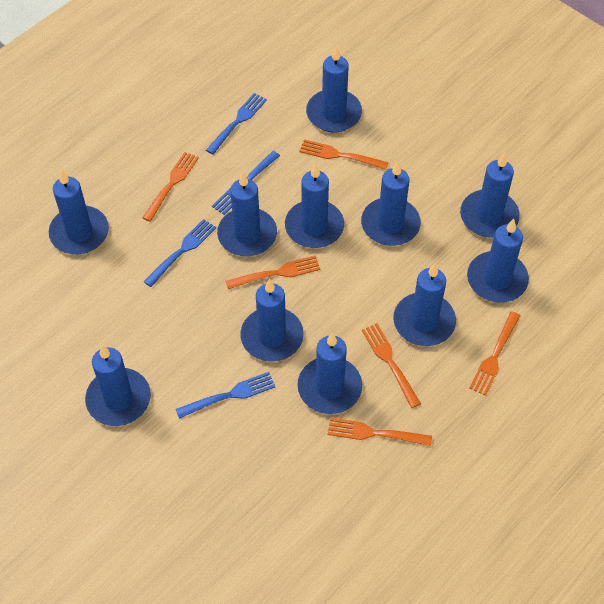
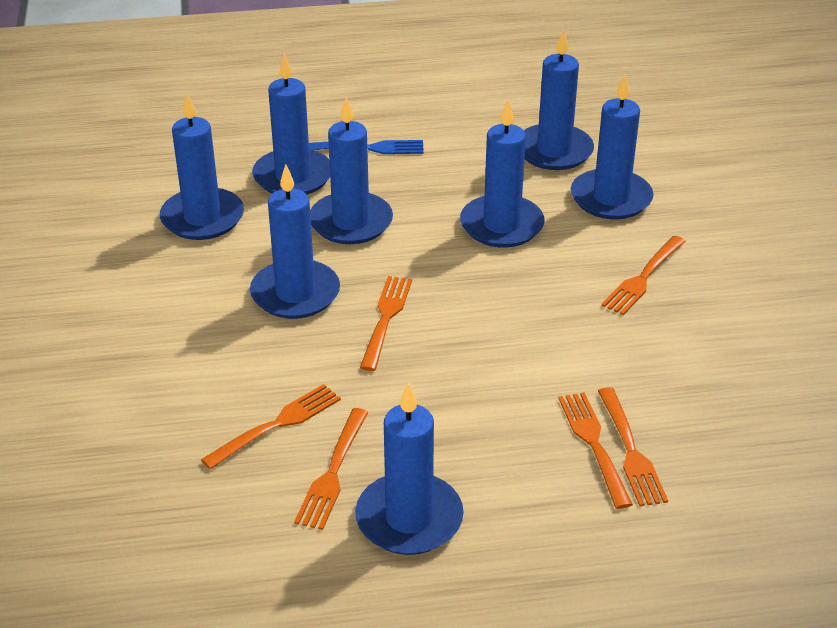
blue candle: 11 -> 8
blue fork: 4 -> 1

